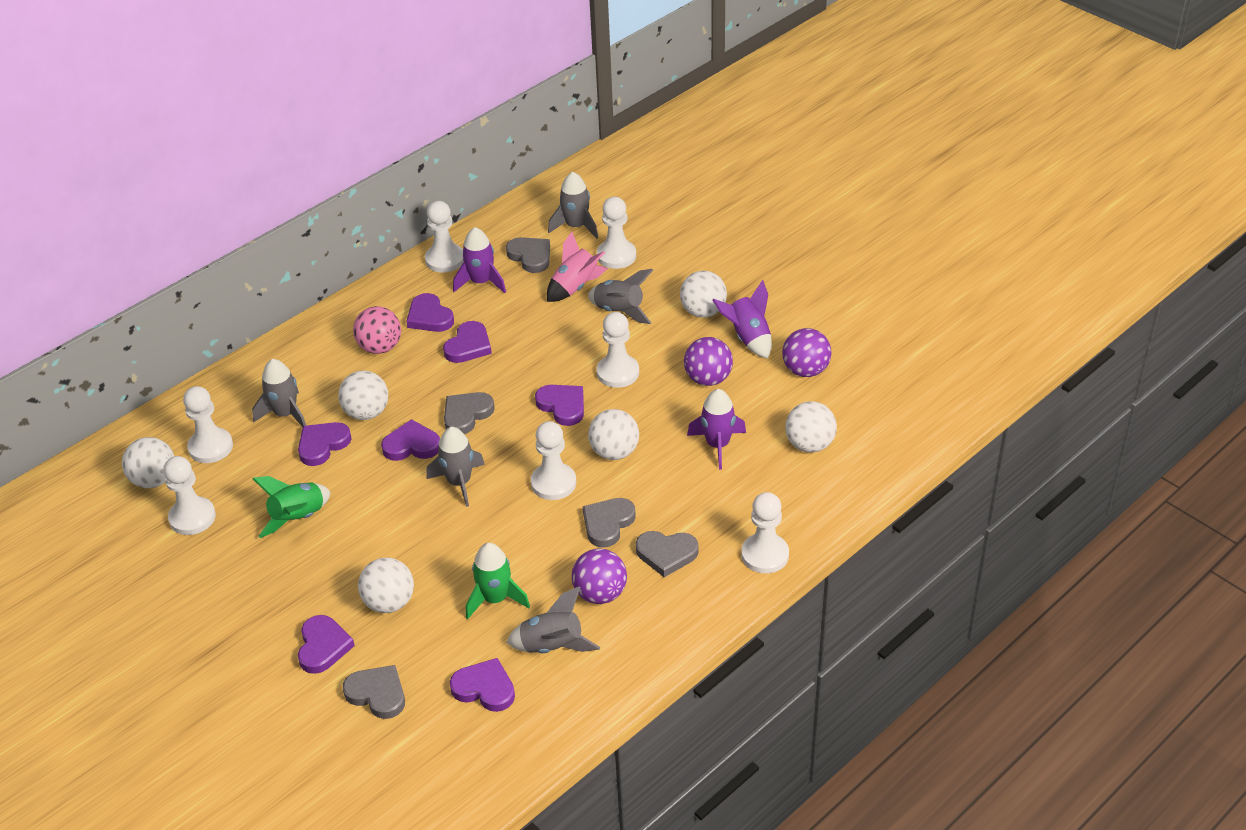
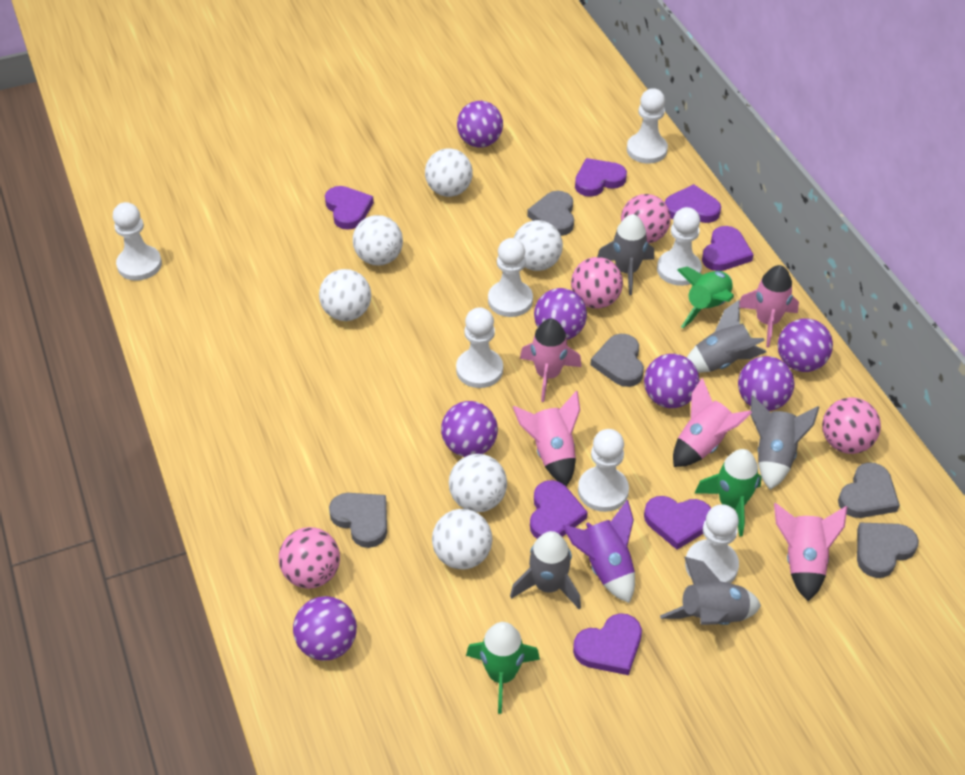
green rocket: 2 -> 3
pink ball: 1 -> 4
pink rocket: 1 -> 5
purple ball: 3 -> 7
purple rocket: 3 -> 1

